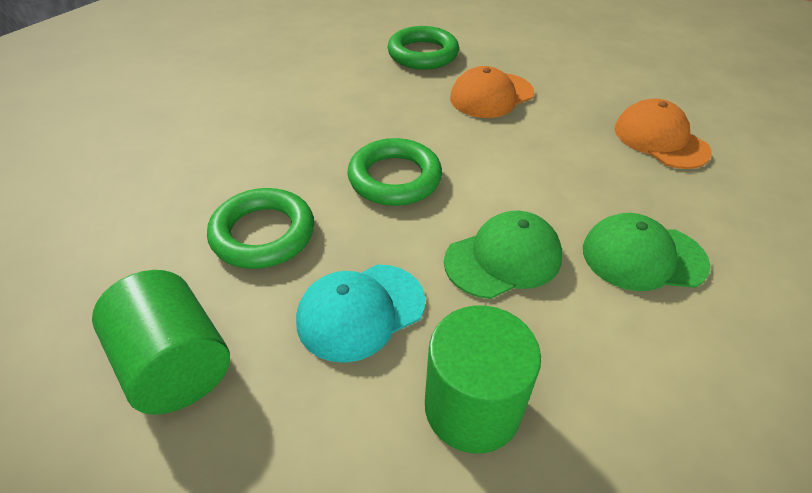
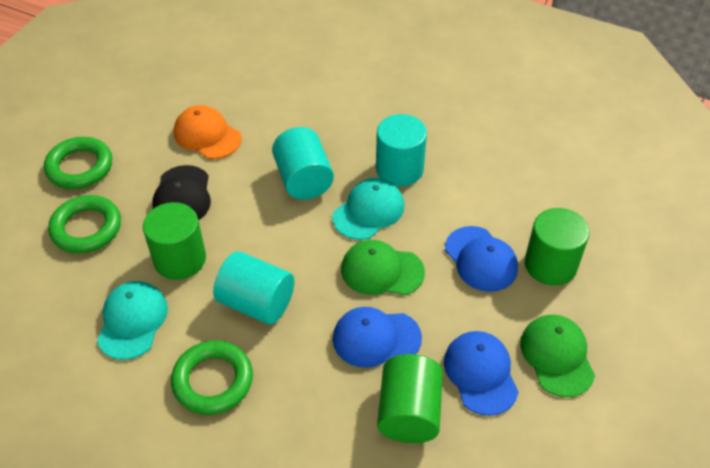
black cap: 0 -> 1
blue cap: 0 -> 3
green cylinder: 2 -> 3
orange cap: 2 -> 1
turquoise cap: 1 -> 2
turquoise cylinder: 0 -> 3

